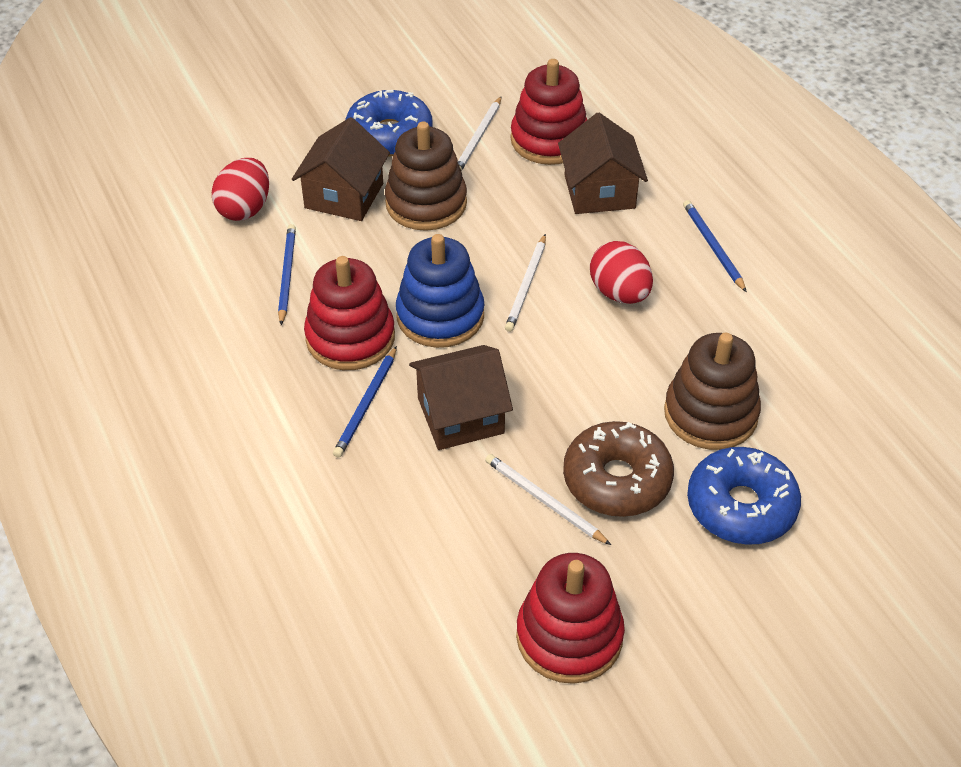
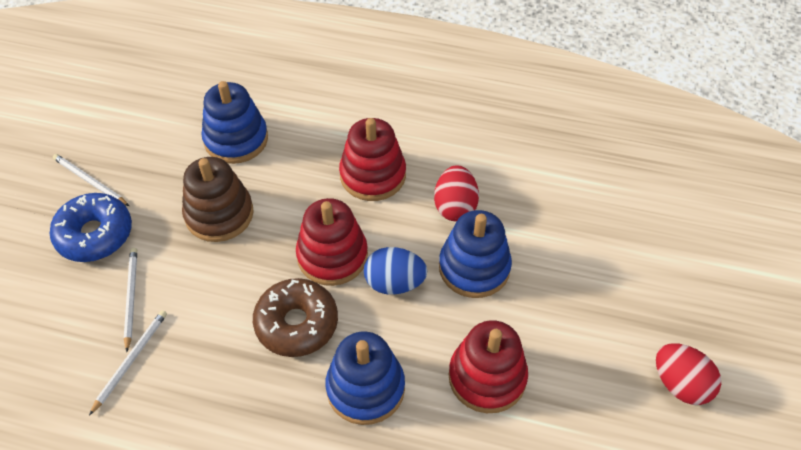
blue donut: 2 -> 1
blue egg: 0 -> 1
blue pencil: 3 -> 0
blue stacking toy: 1 -> 3
brown house: 3 -> 0
brown stacking toy: 2 -> 1

